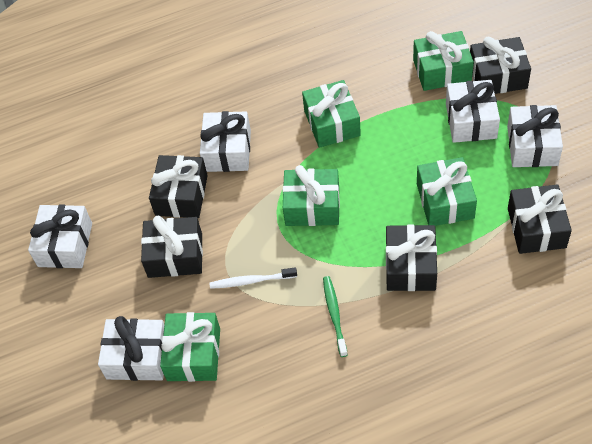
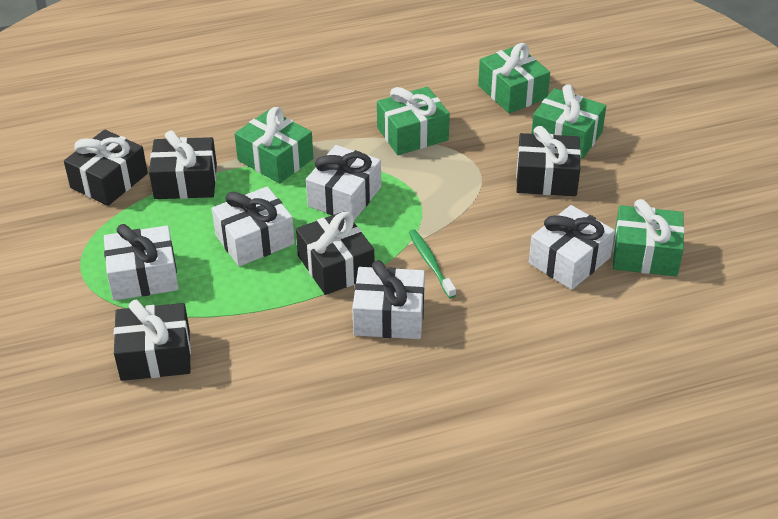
white toothbrush: 1 -> 0

